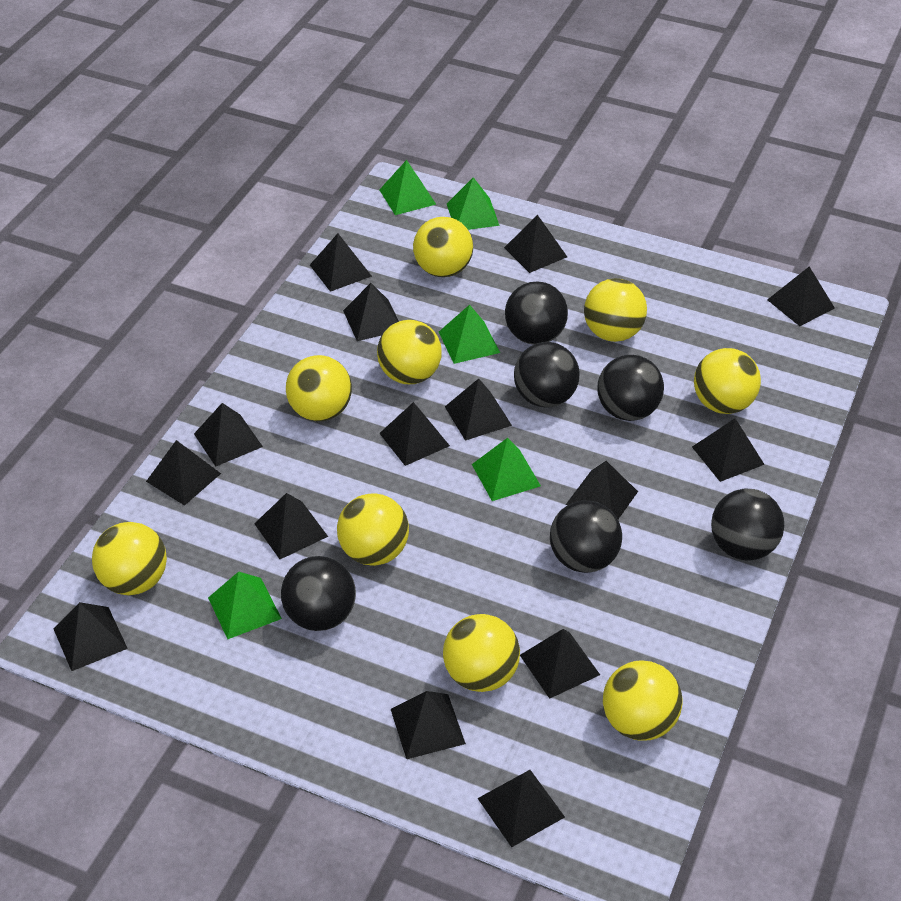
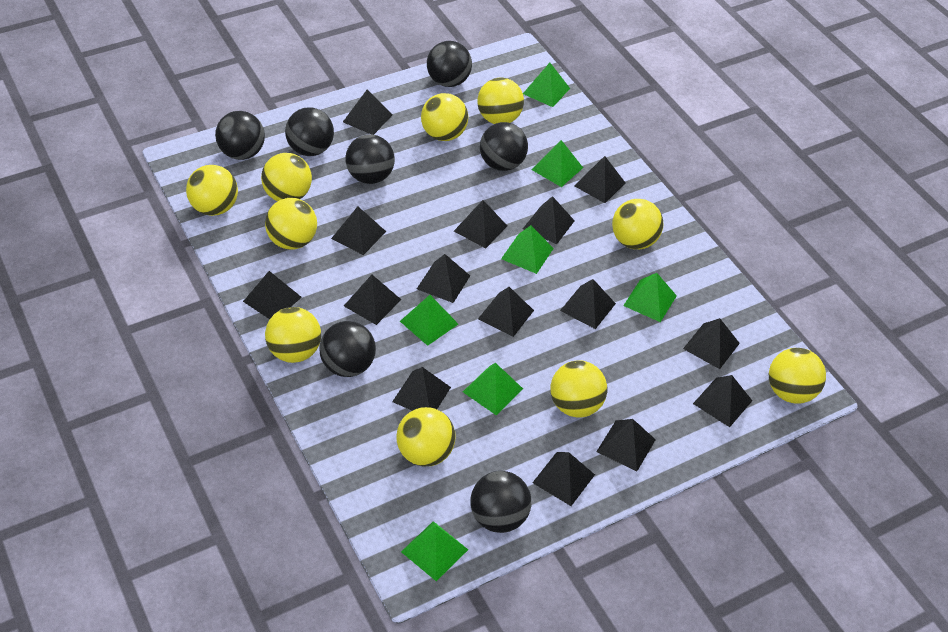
black ball: 6 -> 7
green pyramid: 5 -> 7
yellow ball: 9 -> 10

